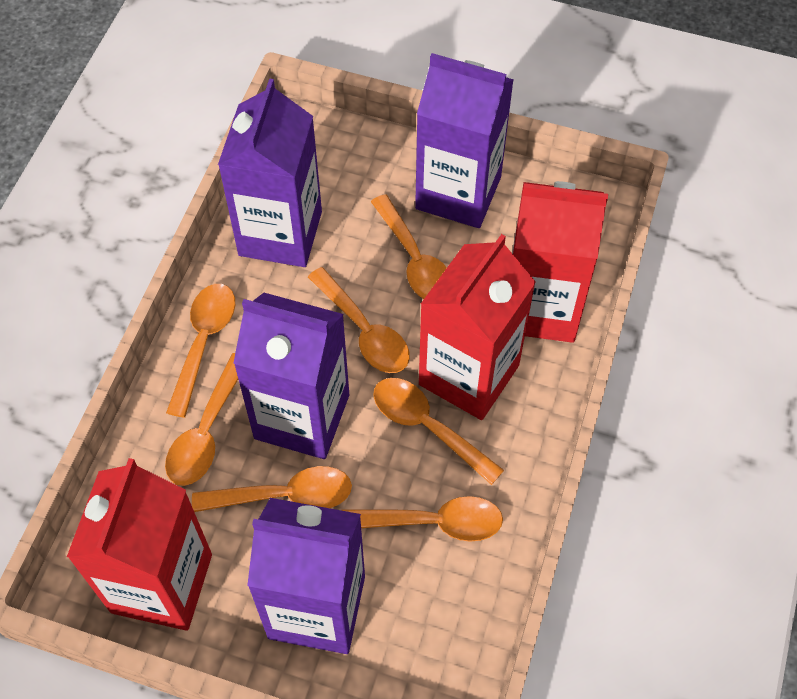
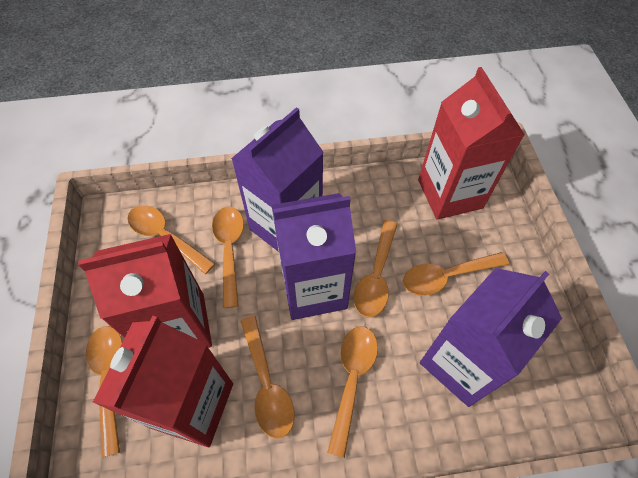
purple carton: 4 -> 3

